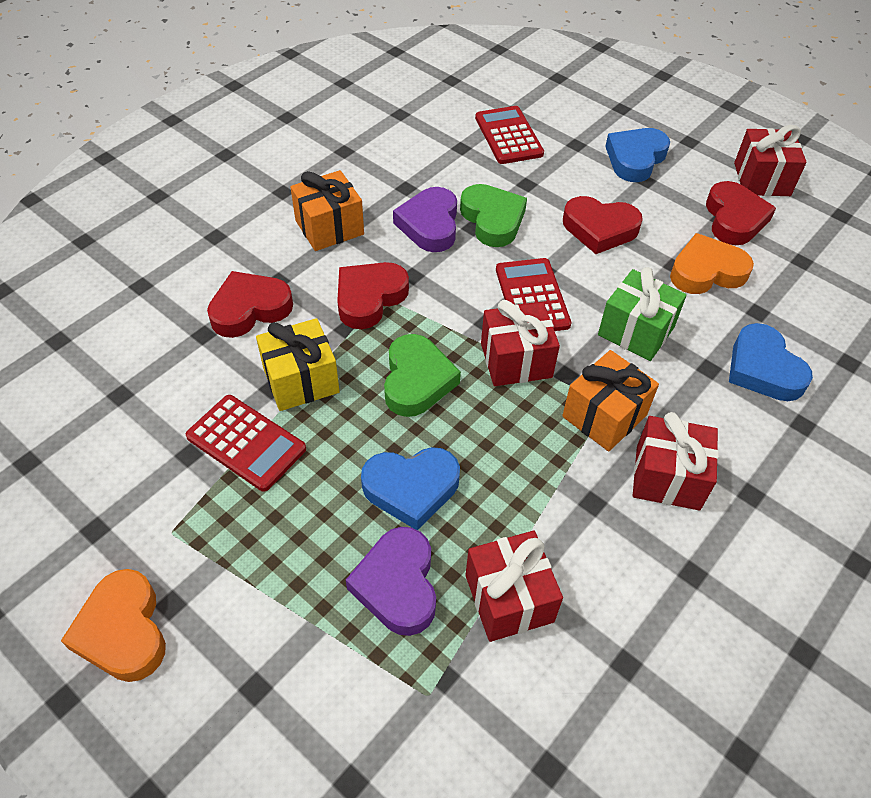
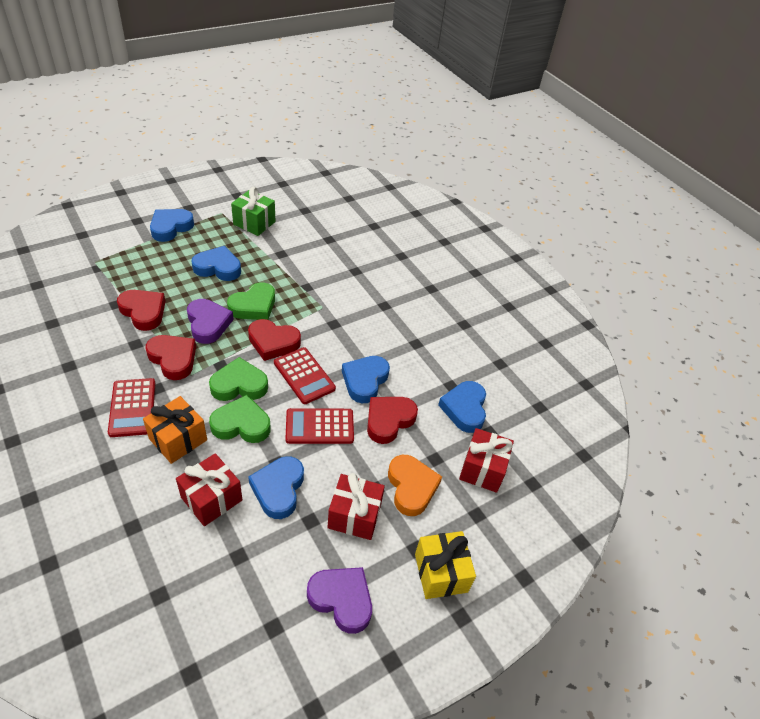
blue heart: 3 -> 5
green heart: 2 -> 3
orange gift: 2 -> 1
orange heart: 2 -> 1
red gift: 4 -> 3

